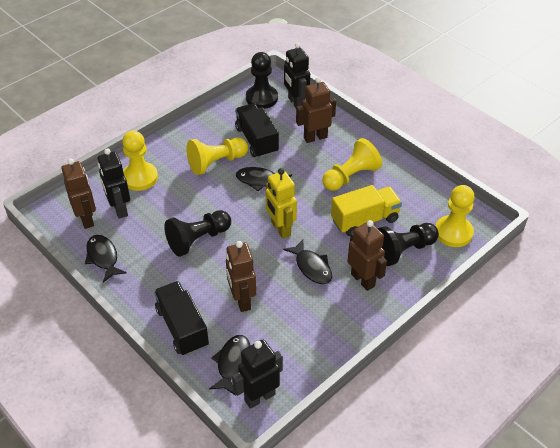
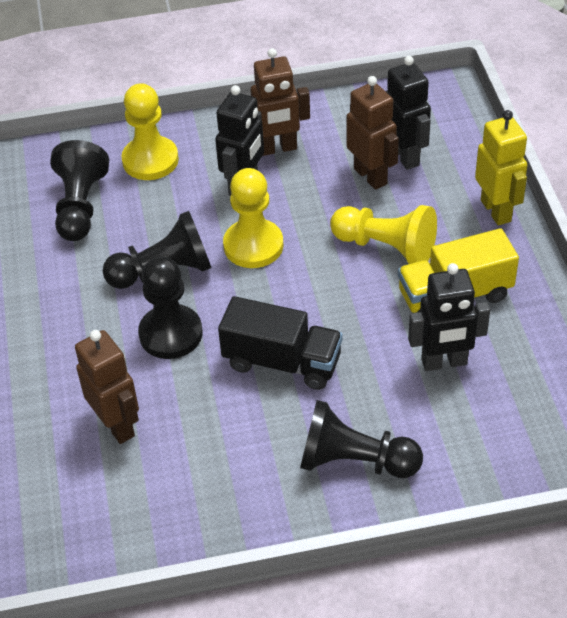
black fish: 4 -> 0
black pawn: 3 -> 4
black truck: 2 -> 1
brown robot: 4 -> 3
yellow pawn: 4 -> 3

